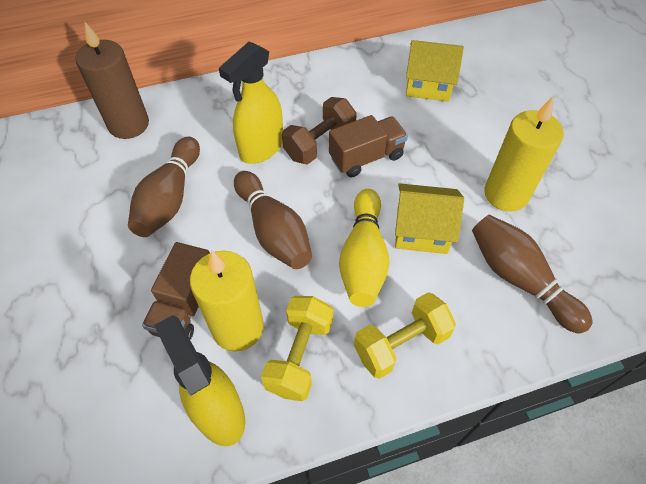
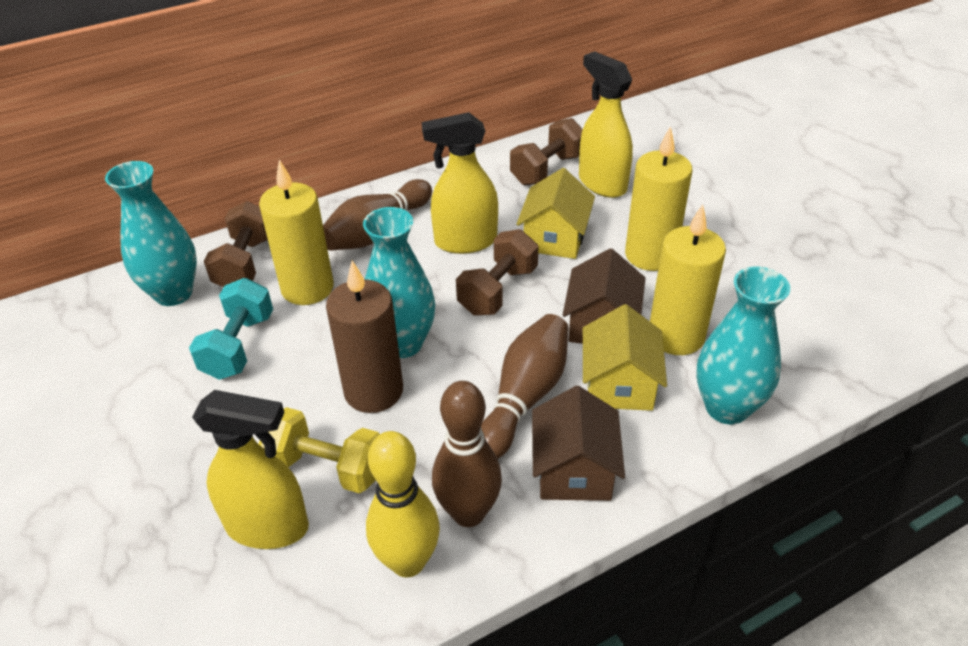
brown dumbbell: 1 -> 3
brown house: 0 -> 2
brown truck: 2 -> 0
turquoise dumbbell: 0 -> 1
turquoise vase: 0 -> 3
yellow candle: 2 -> 3
yellow dumbbell: 2 -> 1
yellow spray bottle: 2 -> 3

